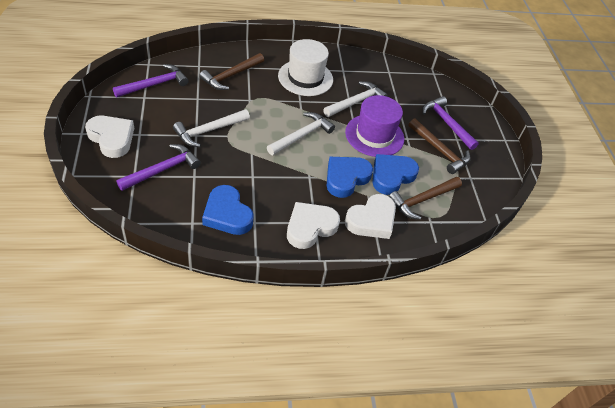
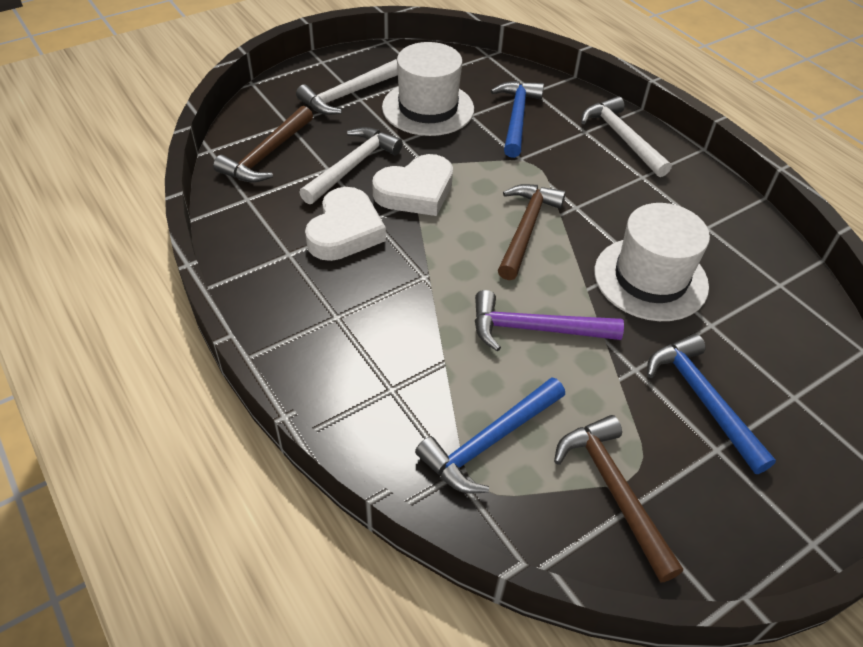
blue hammer: 0 -> 3
blue heart: 3 -> 0
purple hammer: 3 -> 1
purple hat: 1 -> 0
white hat: 1 -> 2
white heart: 3 -> 2

